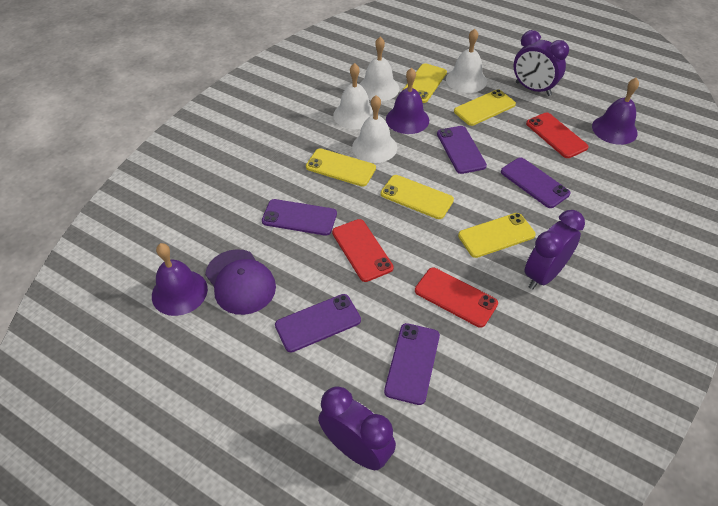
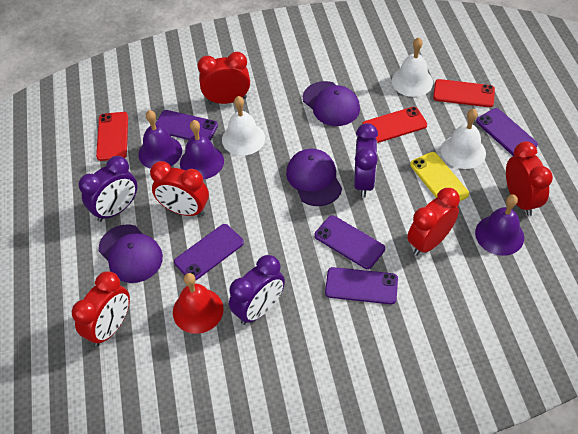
purple cap: 1 -> 3
red bell: 0 -> 1
red clock: 0 -> 5
white bell: 4 -> 3
yellow phone: 5 -> 1

